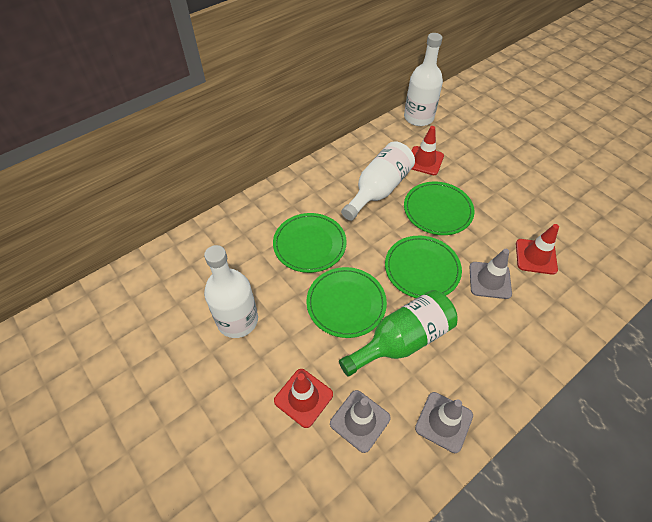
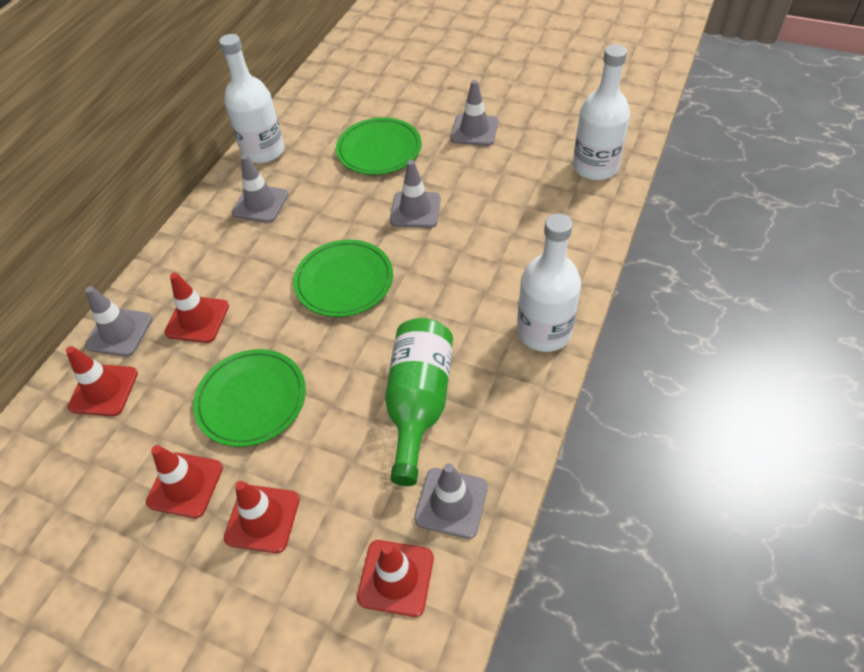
green plate: 4 -> 3
grey traffic cone: 3 -> 5
red traffic cone: 3 -> 5

